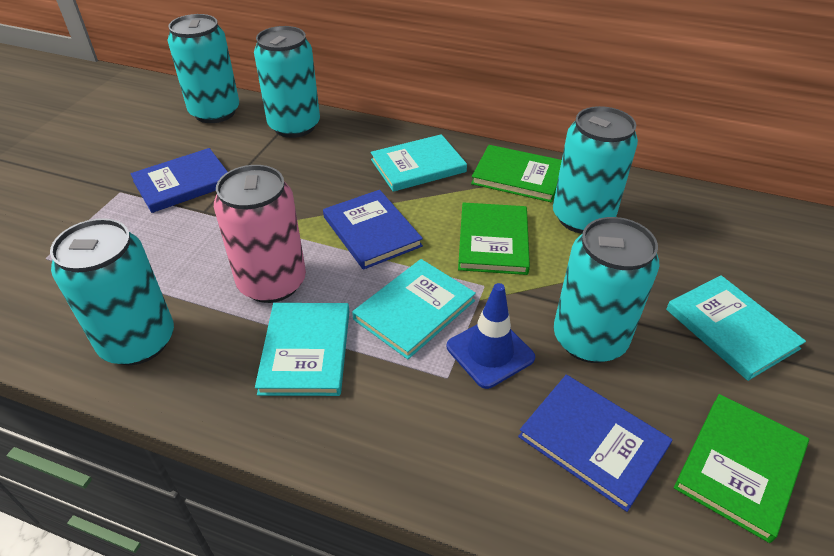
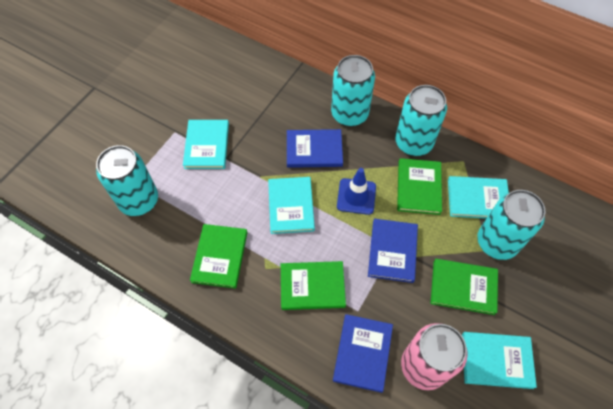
green book: 3 -> 4
turquoise can: 5 -> 4

